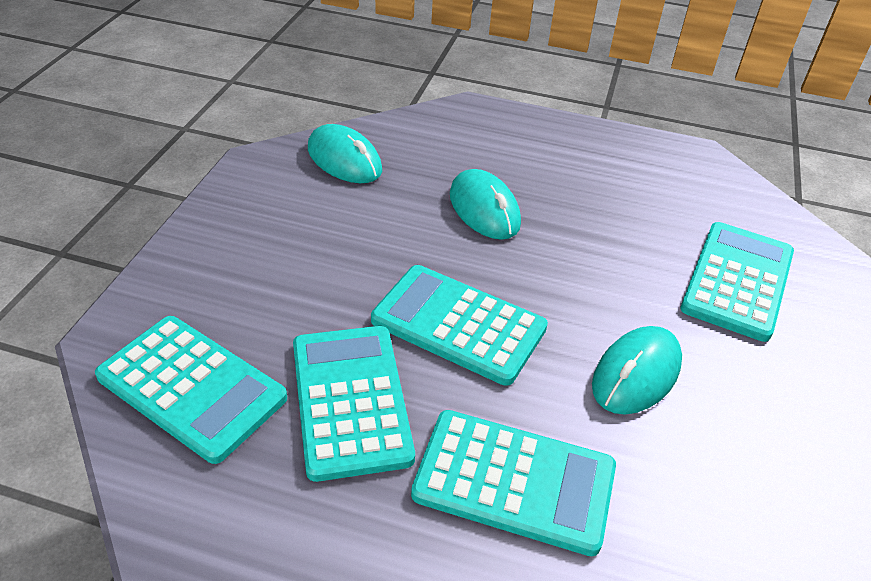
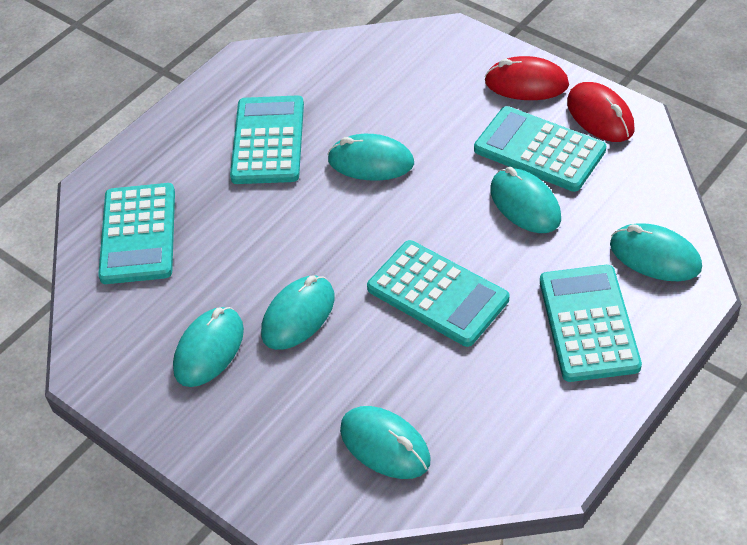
red mouse: 0 -> 2
turquoise mouse: 3 -> 6

